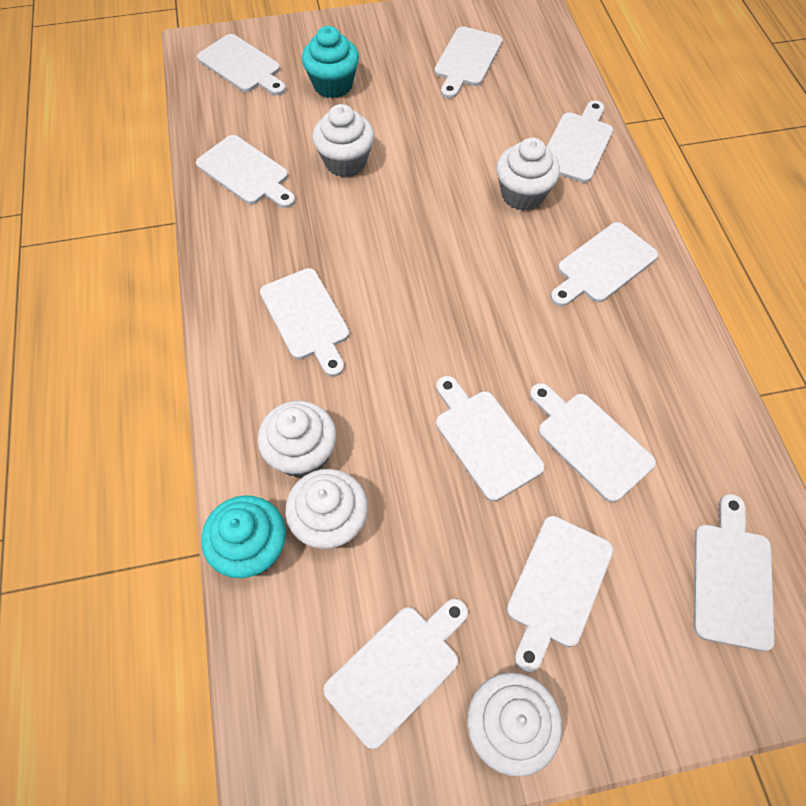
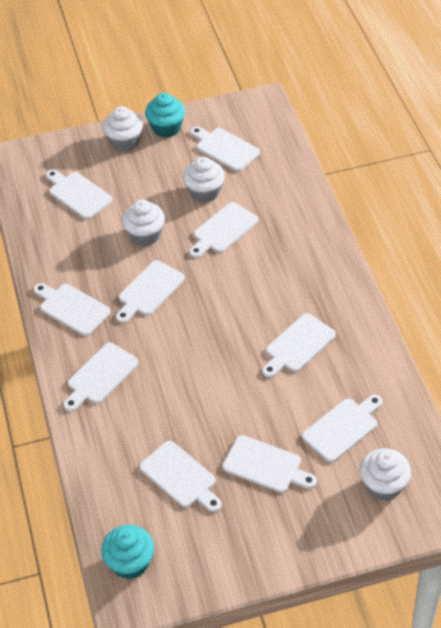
white cupcake: 5 -> 4
white cutting board: 11 -> 10

